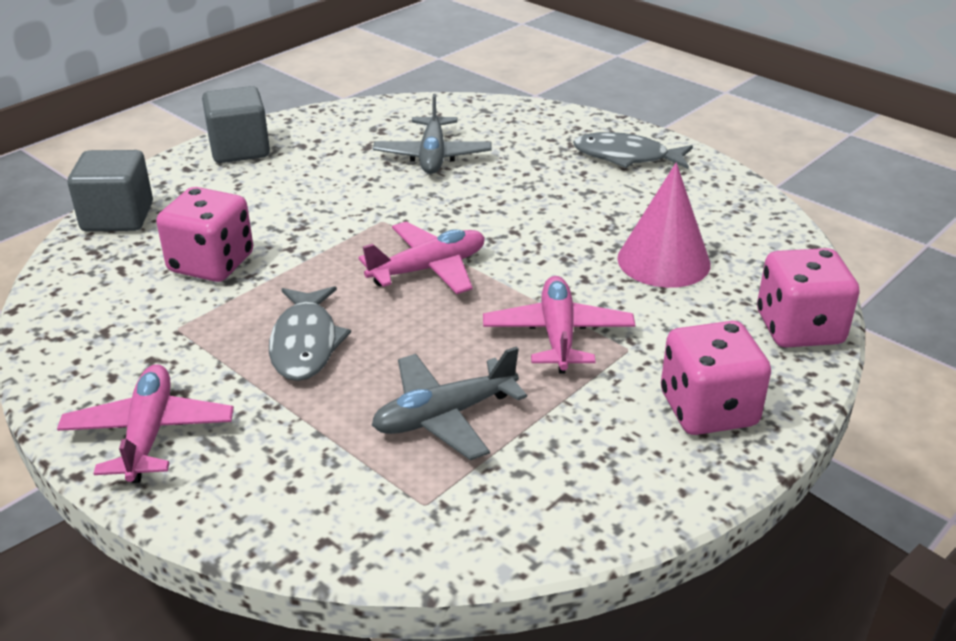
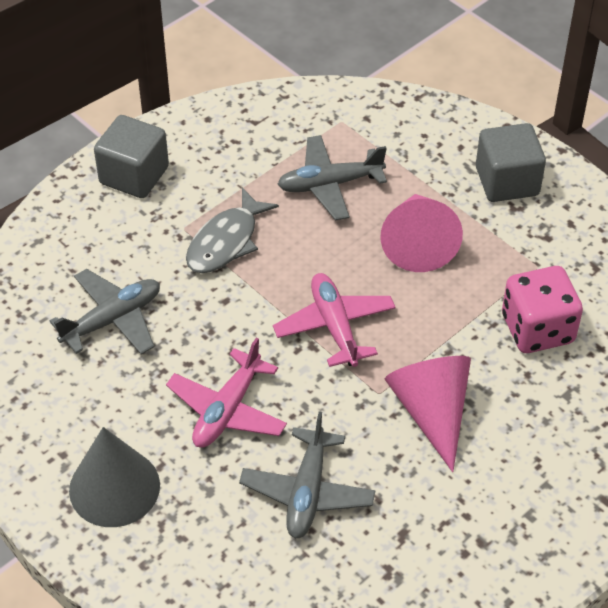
grey cone: 0 -> 1
grey fish: 2 -> 1
grey plane: 2 -> 3
pink cone: 1 -> 2
pink dice: 3 -> 1
pink plane: 3 -> 2

